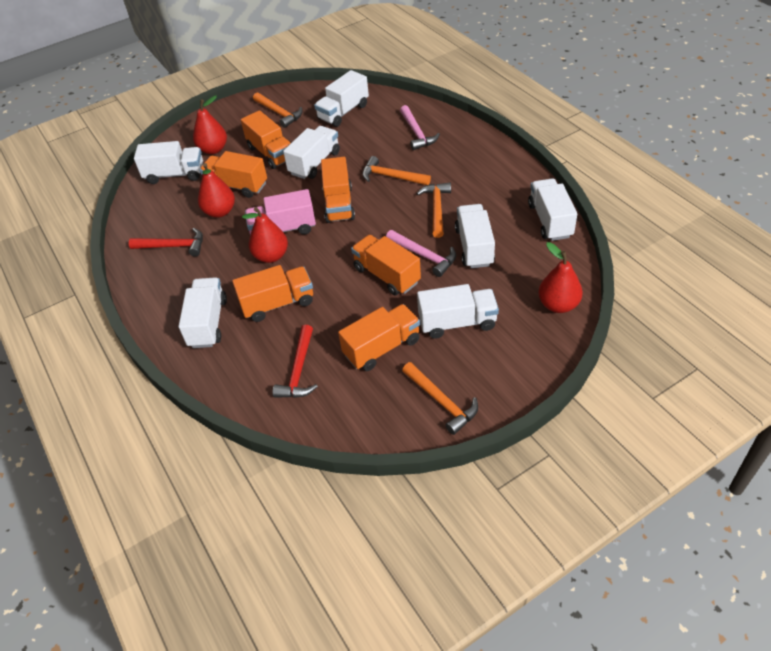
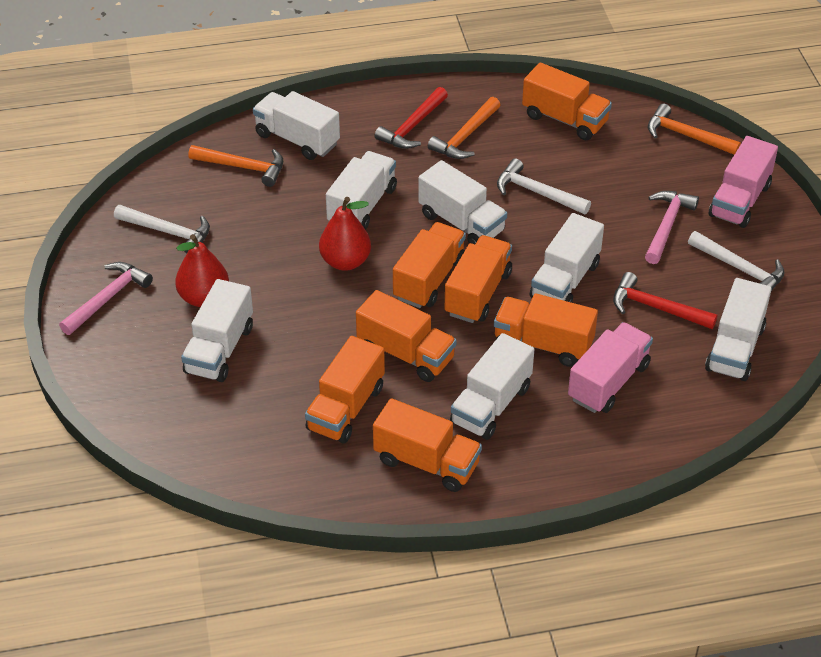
orange hammer: 4 -> 3
orange truck: 6 -> 7
pink truck: 1 -> 2
red pear: 4 -> 2
white hammer: 0 -> 3

